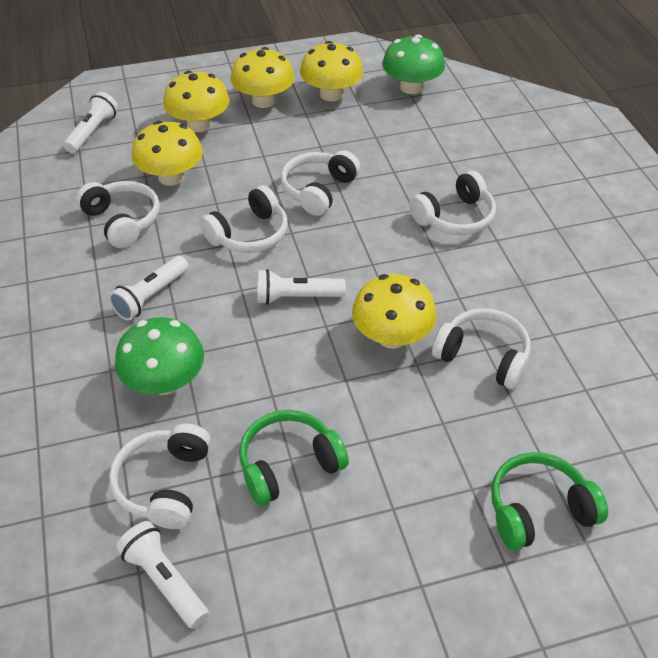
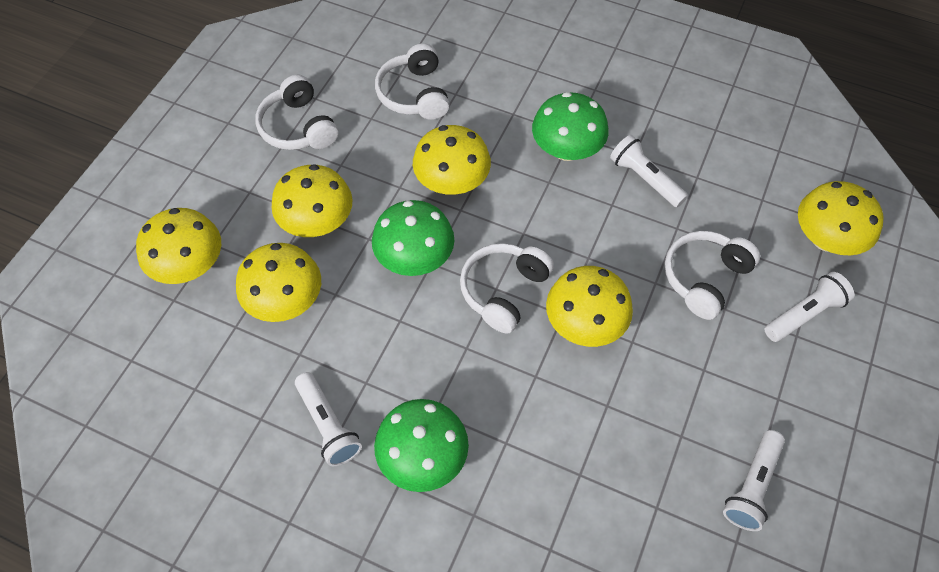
green headphones: 2 -> 0
green mushroom: 2 -> 3
white headphones: 6 -> 4
yellow mushroom: 5 -> 6

